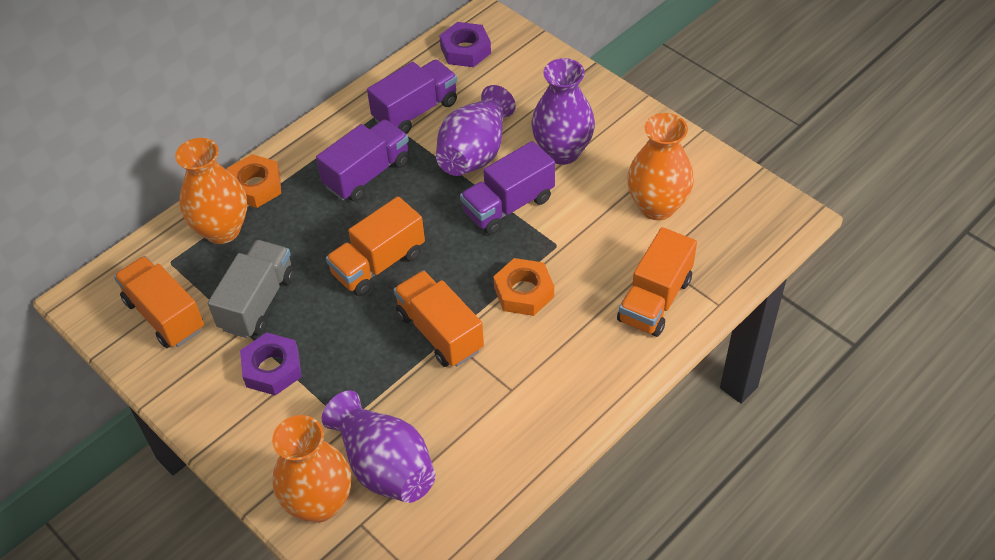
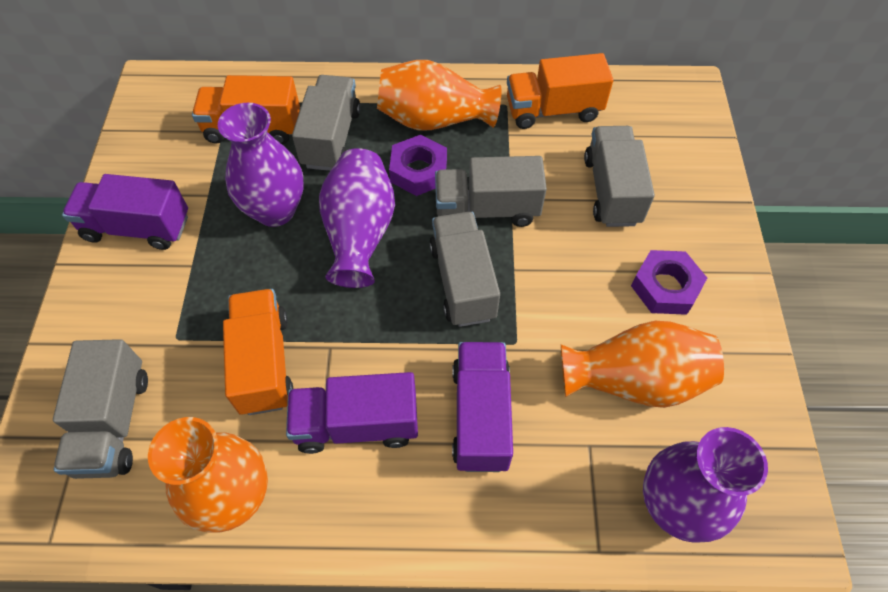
grey truck: 1 -> 5
orange nut: 2 -> 0
orange truck: 4 -> 3

